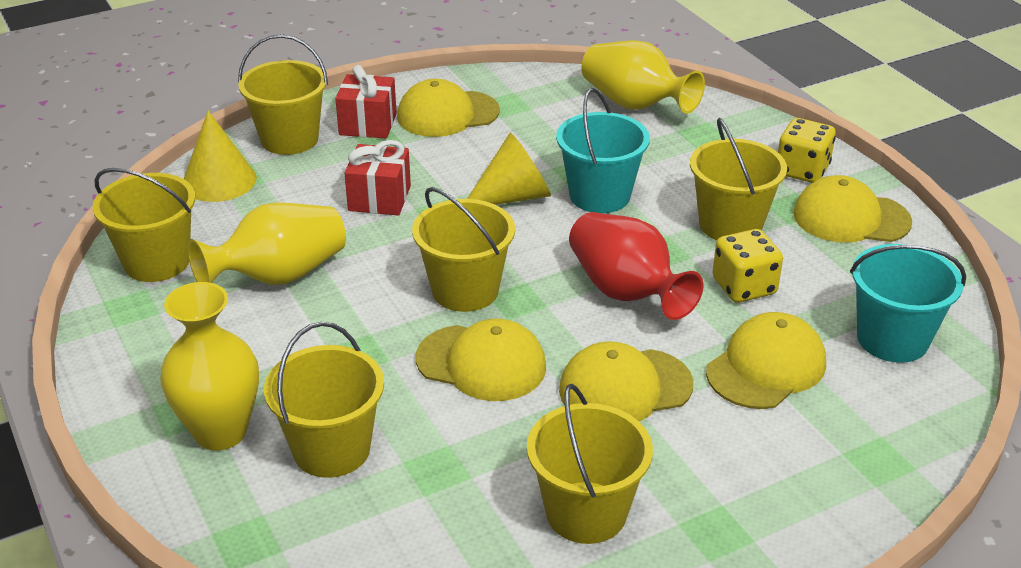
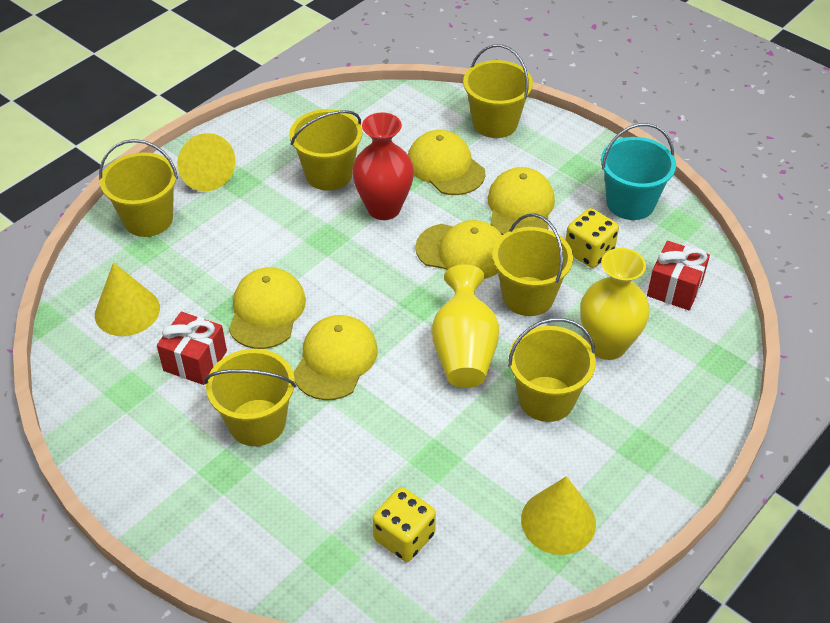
turquoise bucket: 2 -> 1
yellow cone: 2 -> 3
yellow vase: 3 -> 2

